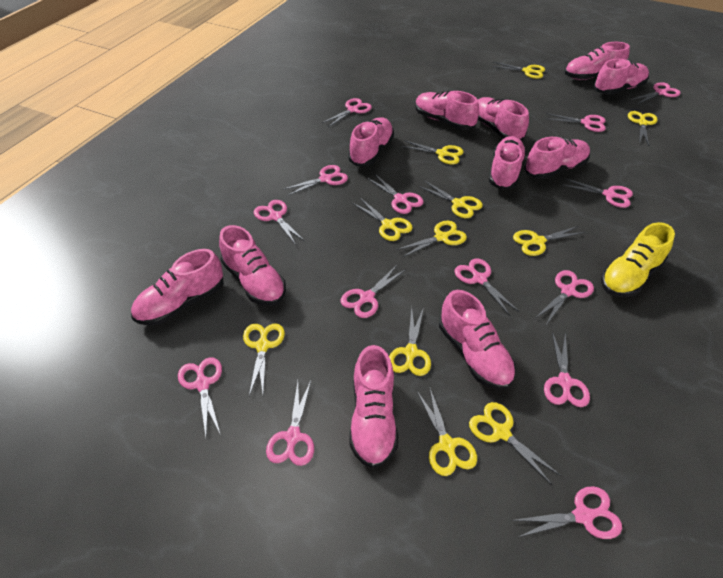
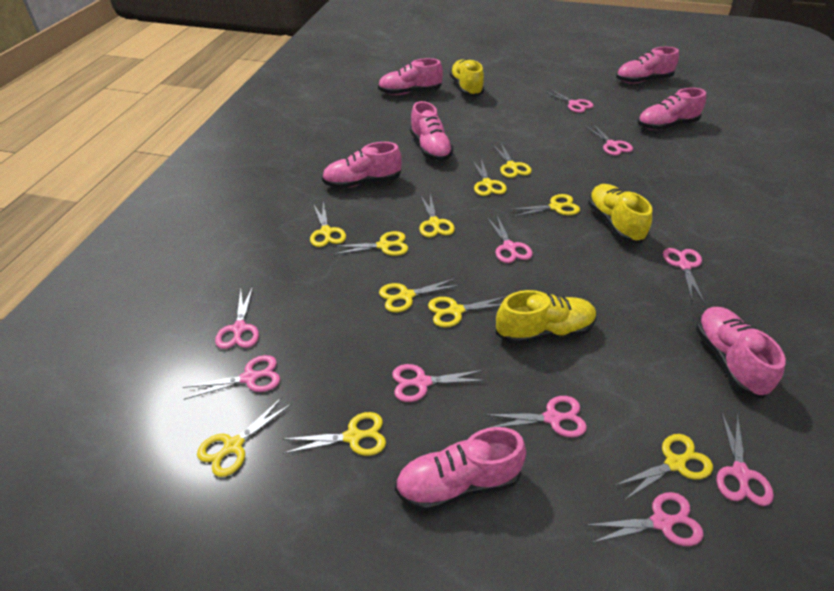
pink scissors: 14 -> 10
pink shoe: 11 -> 7
yellow shoe: 1 -> 3

